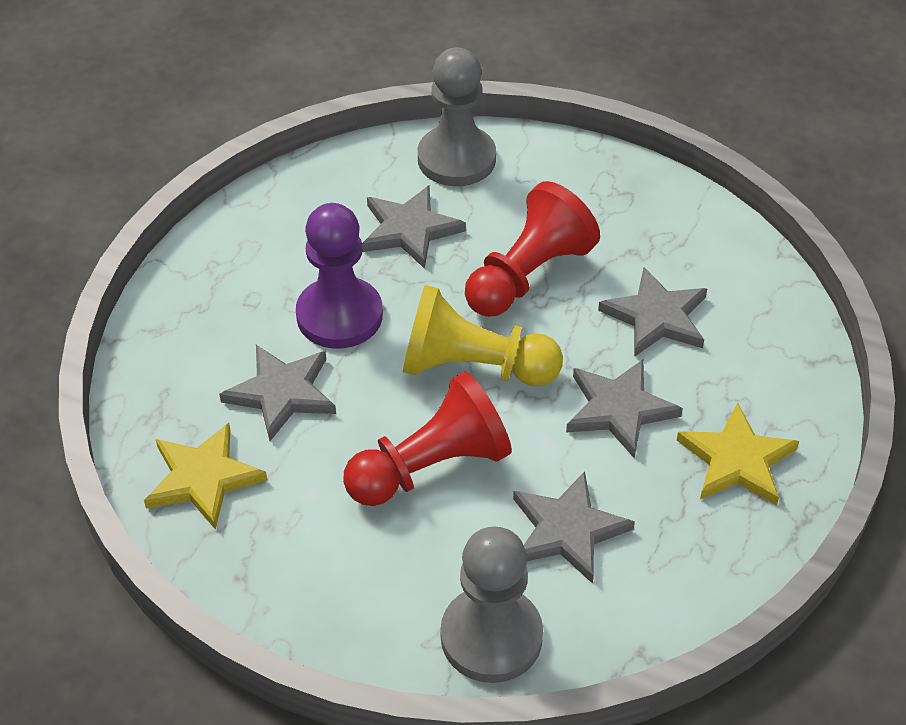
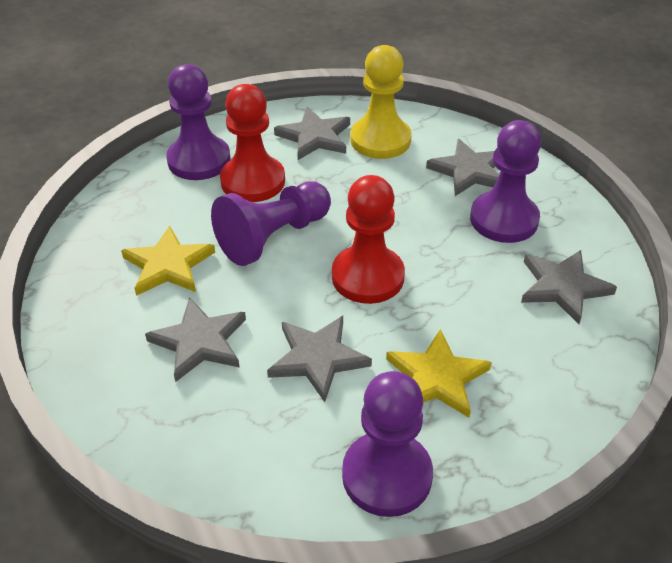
grey pawn: 2 -> 0
purple pawn: 1 -> 4

